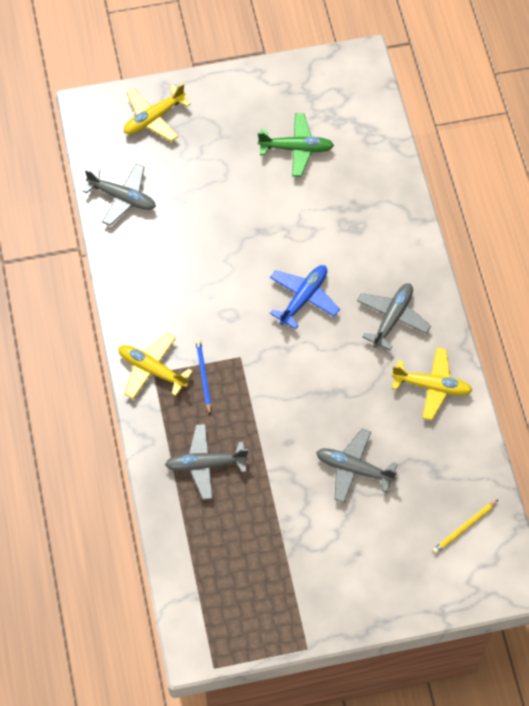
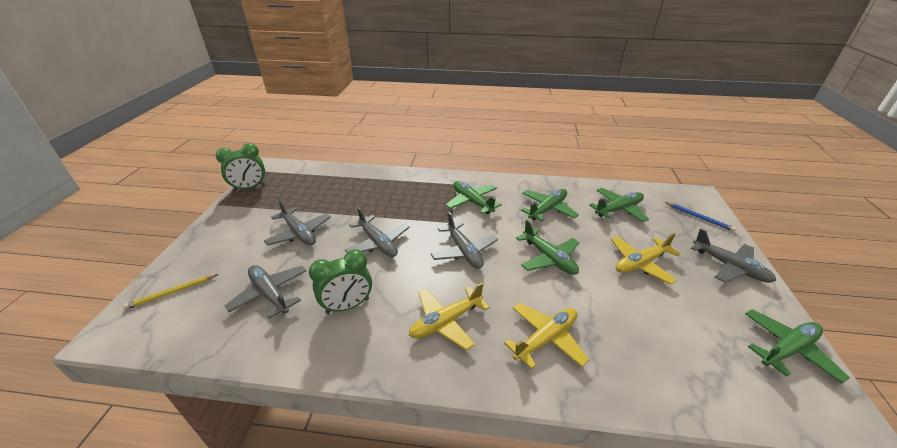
blue plane: 1 -> 0
green clock: 0 -> 2
green plane: 1 -> 5
grey plane: 4 -> 5

